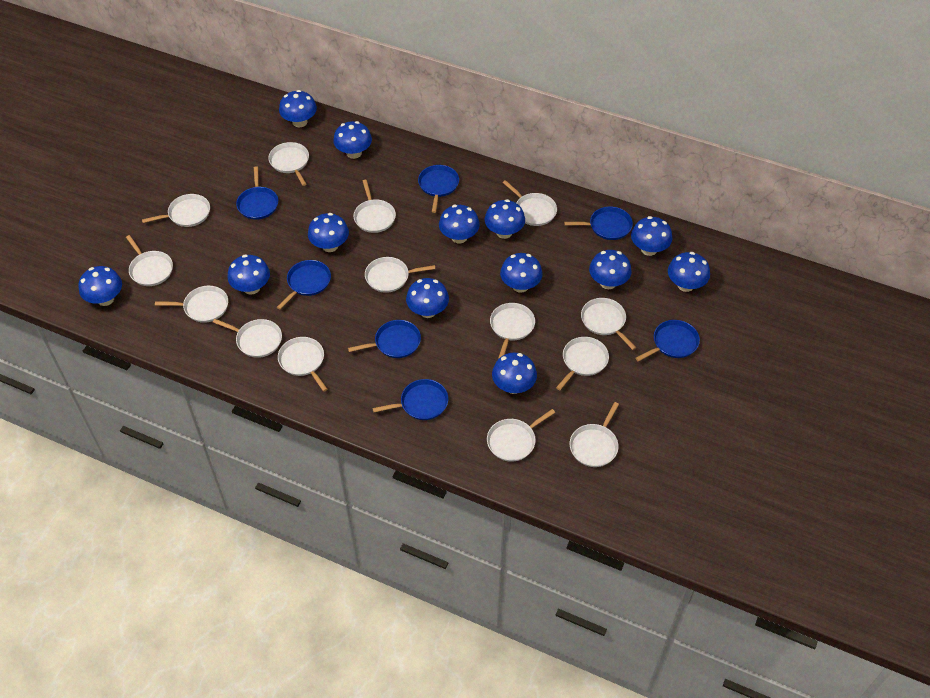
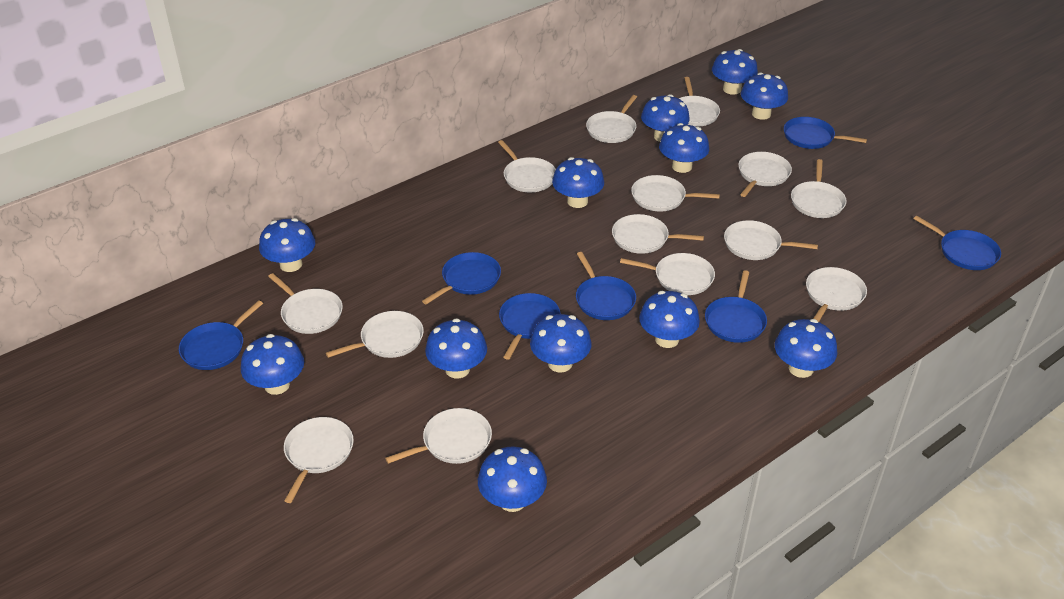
blue mushroom: 13 -> 12

